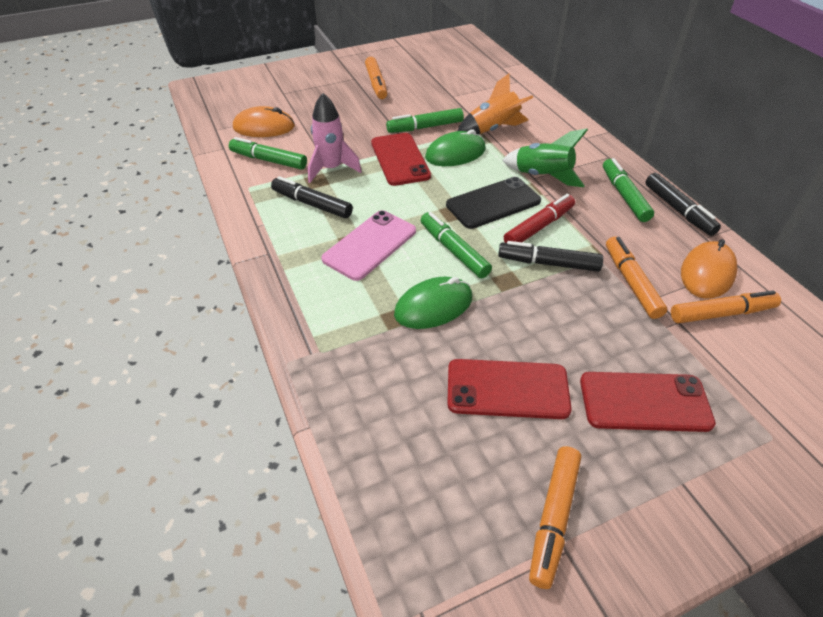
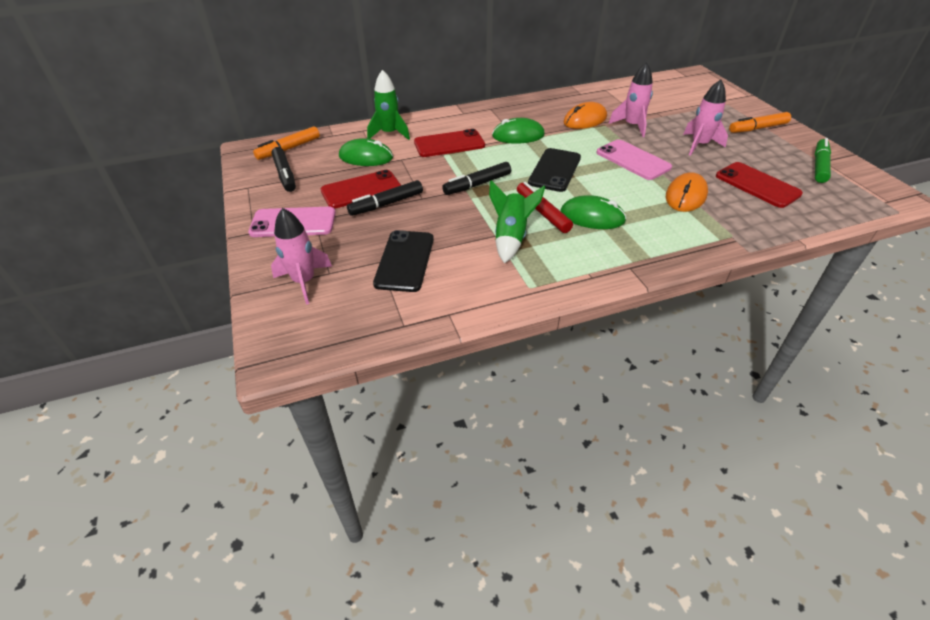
black phone: 1 -> 2
green marker: 4 -> 1
green mouse: 2 -> 3
green rocket: 1 -> 2
orange marker: 4 -> 2
orange rocket: 1 -> 0
pink phone: 1 -> 2
pink rocket: 1 -> 3

